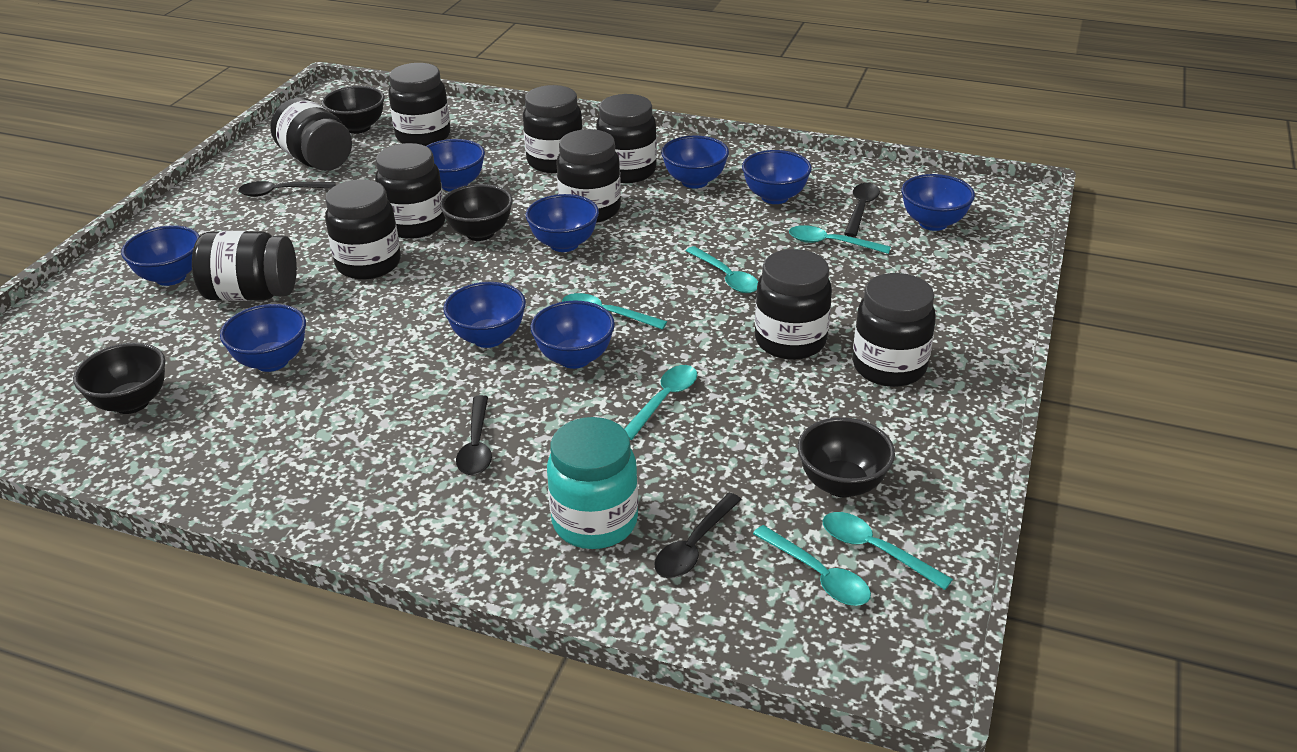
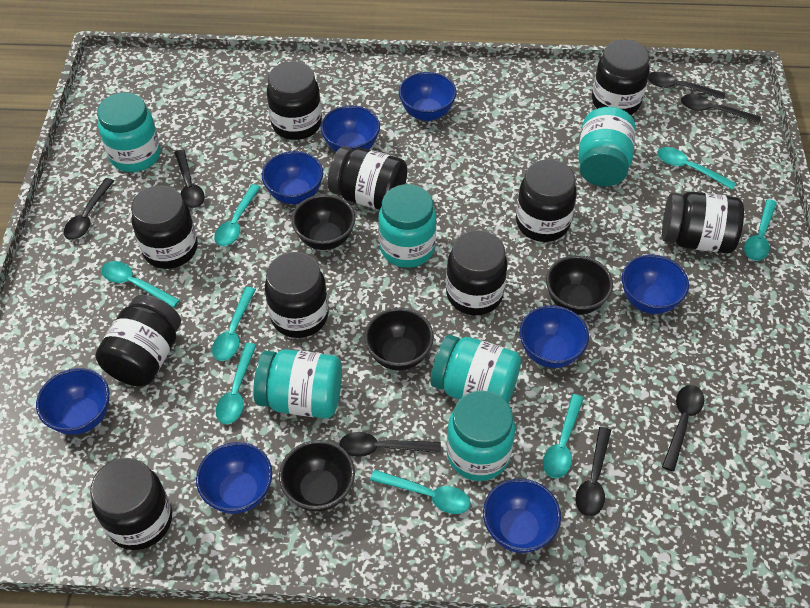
black spoon: 4 -> 7
blue bowl: 9 -> 8
turquoise jar: 1 -> 6
turquoise spoon: 6 -> 8

